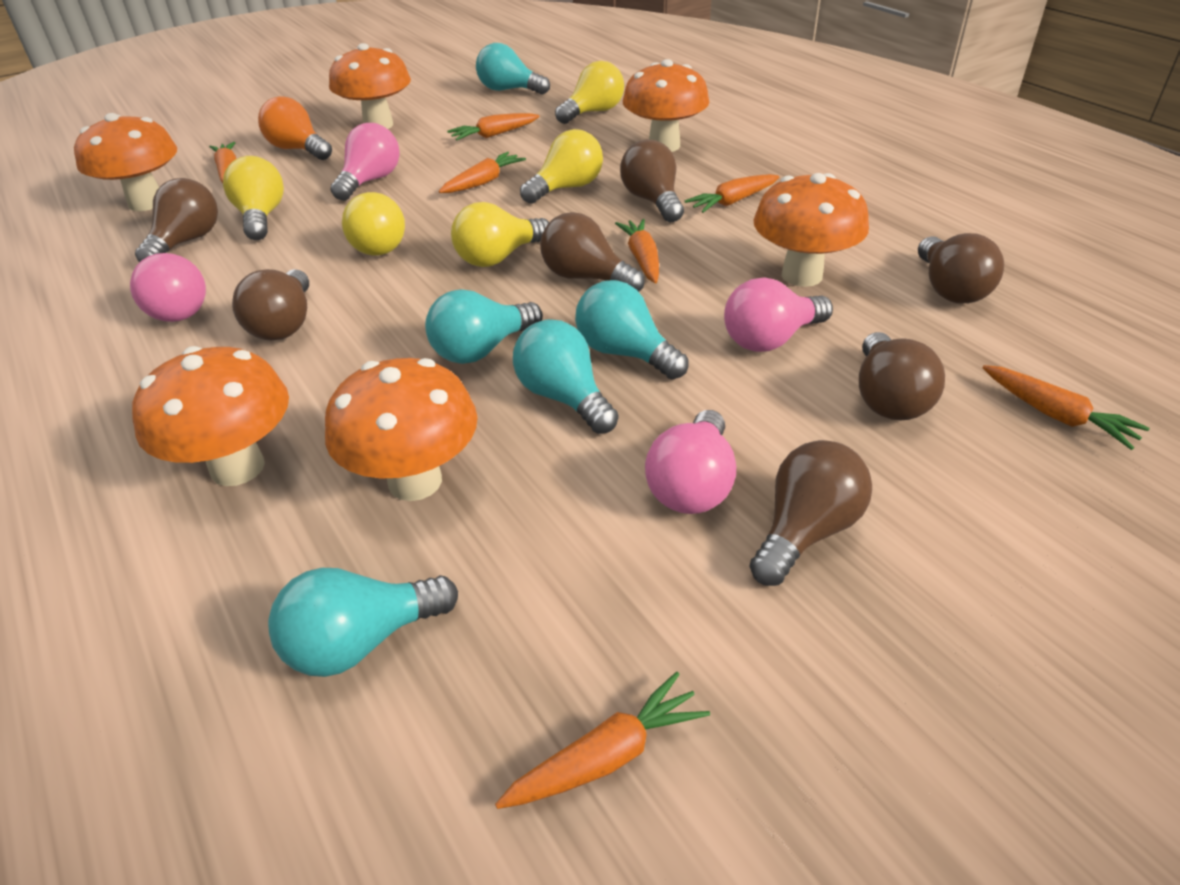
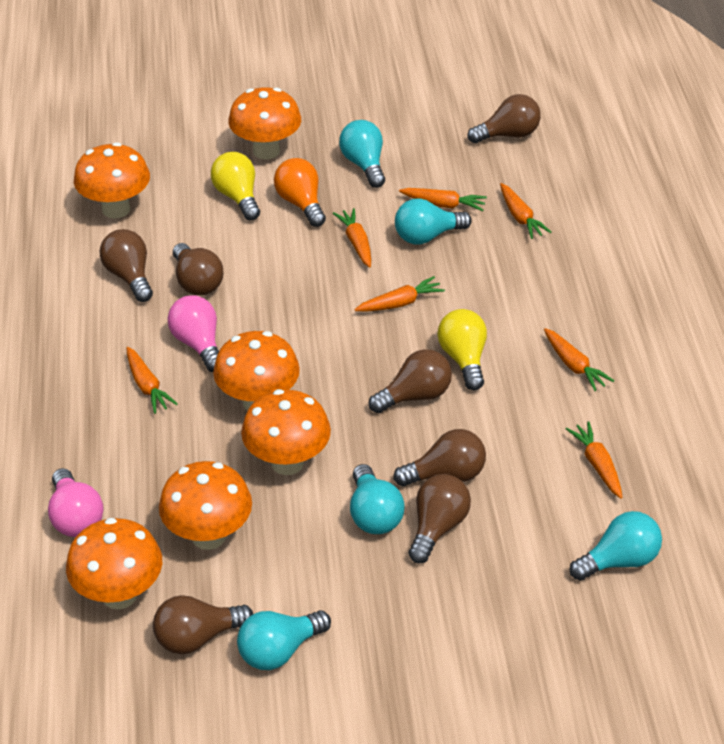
pink light bulb: 4 -> 2
yellow light bulb: 5 -> 2

